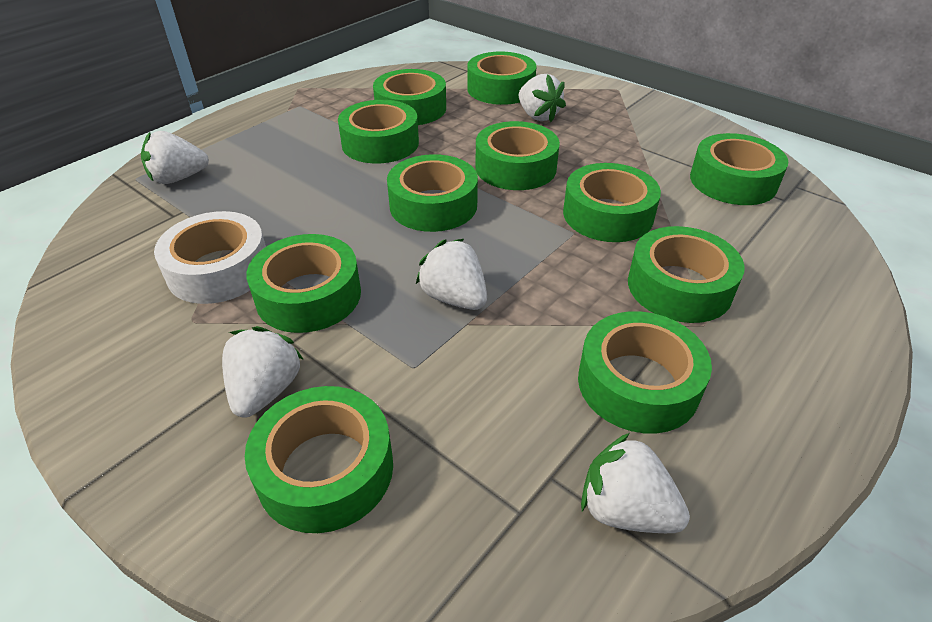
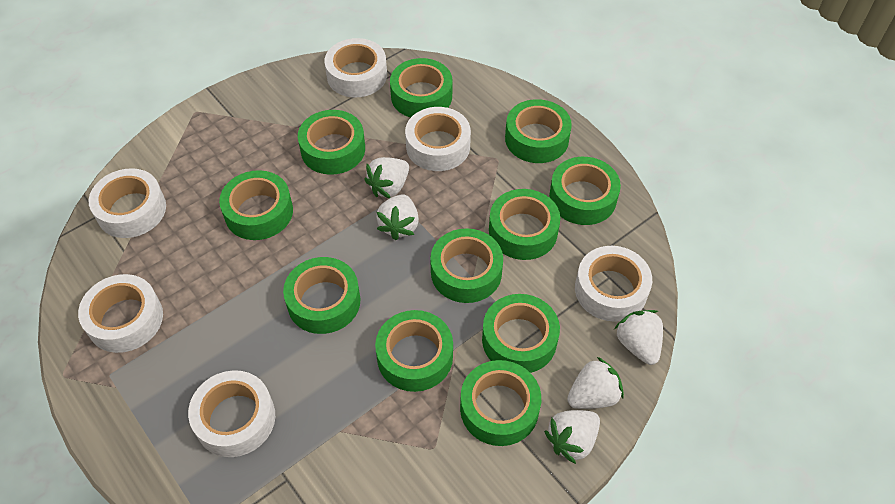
white tape: 1 -> 6

